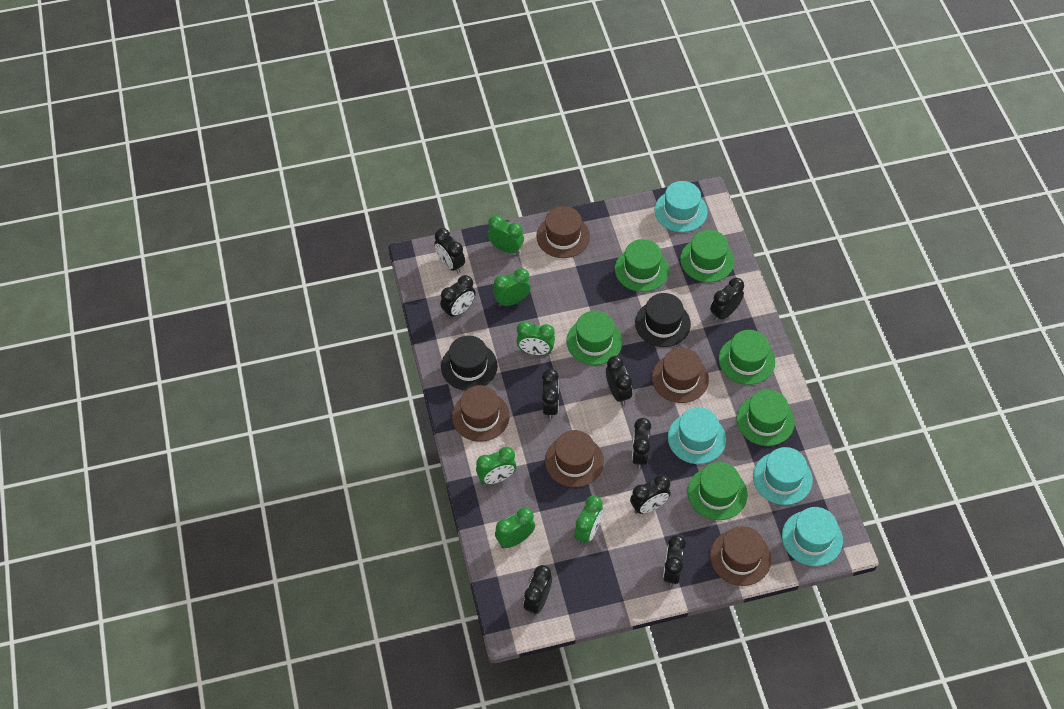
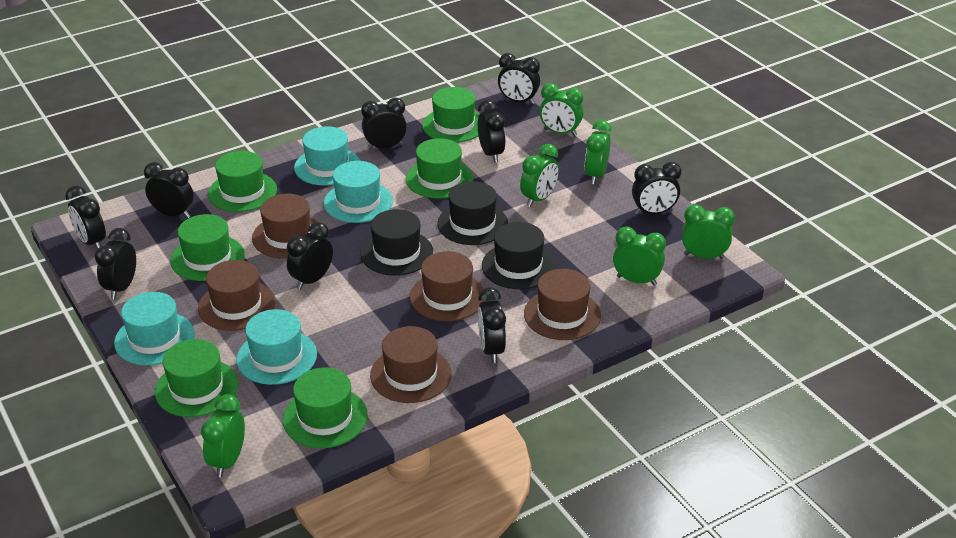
black hat: 2 -> 3

